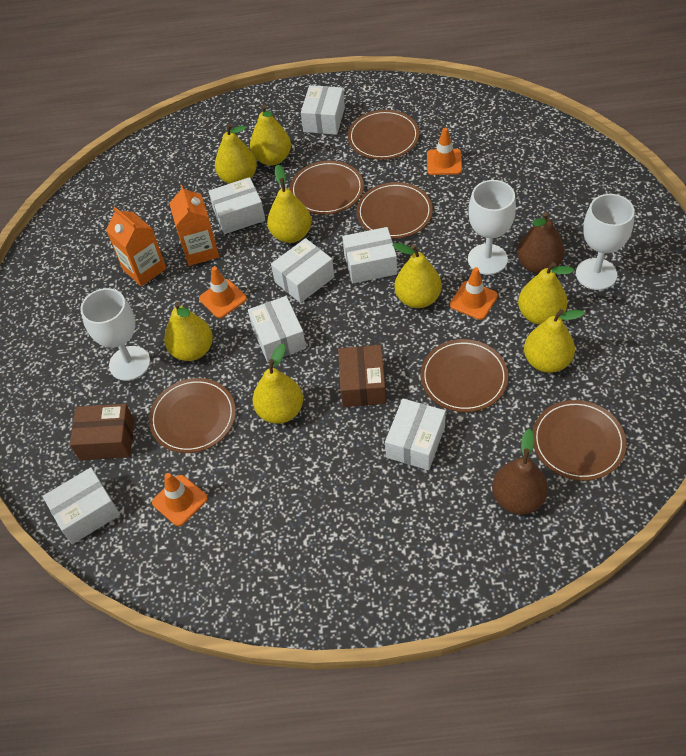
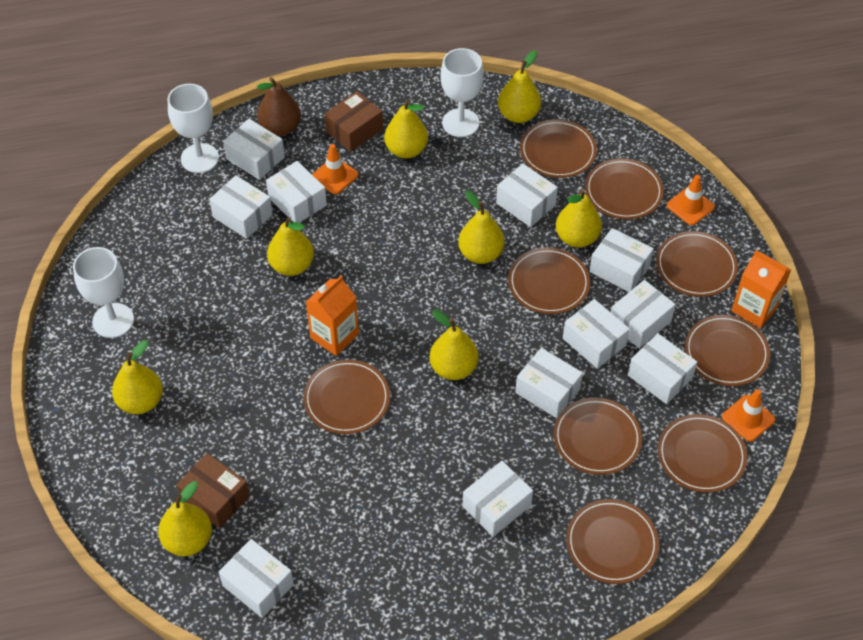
brown pear: 2 -> 1
brown plate: 6 -> 9
orange traffic cone: 4 -> 3
white box: 7 -> 11

